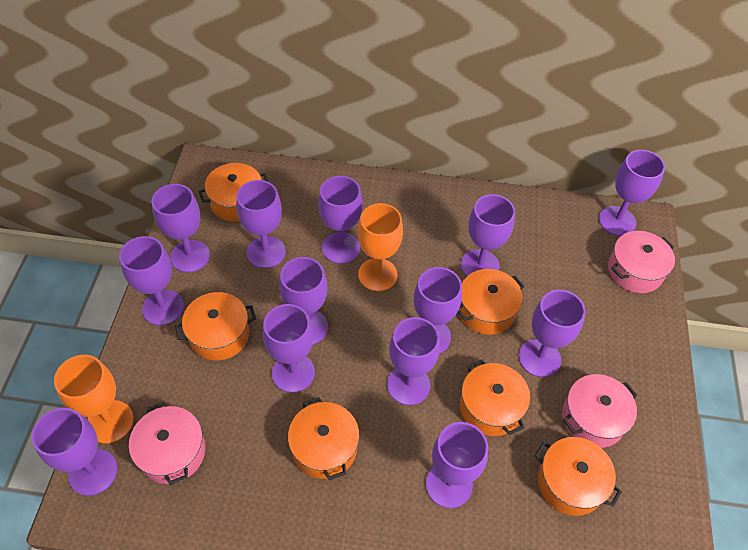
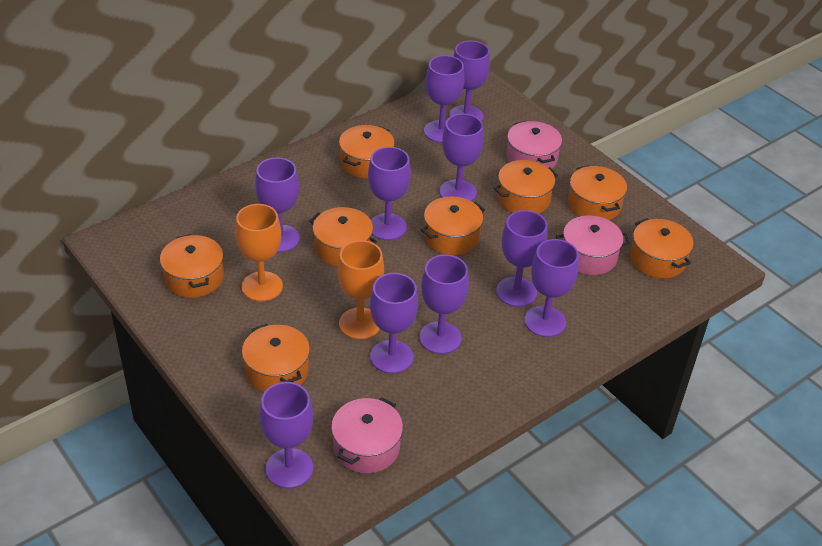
orange pot: 6 -> 8
purple goblet: 13 -> 10

